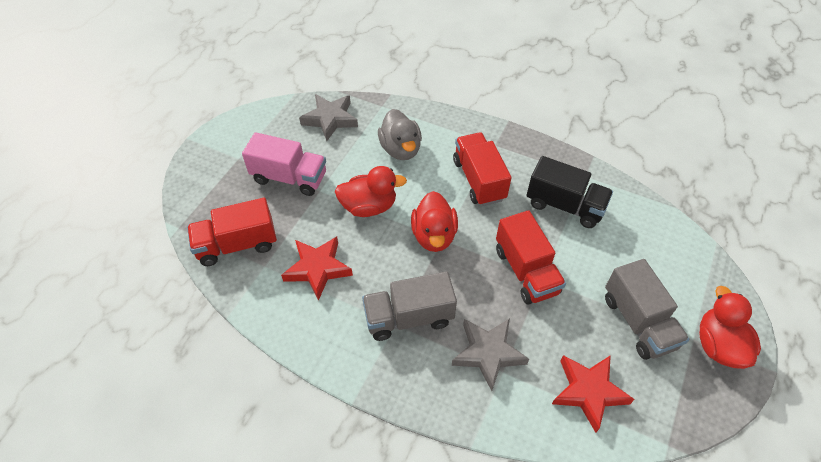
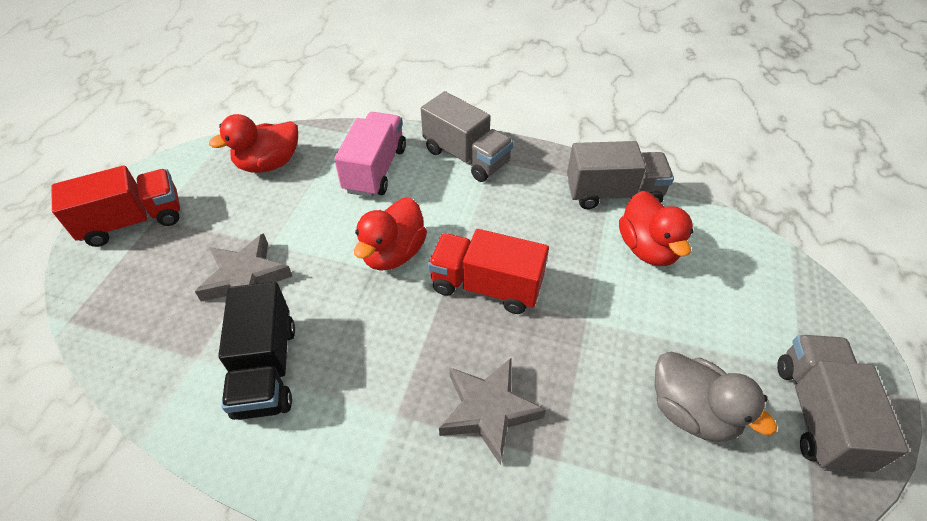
grey truck: 2 -> 3
red star: 2 -> 0
red truck: 3 -> 2

